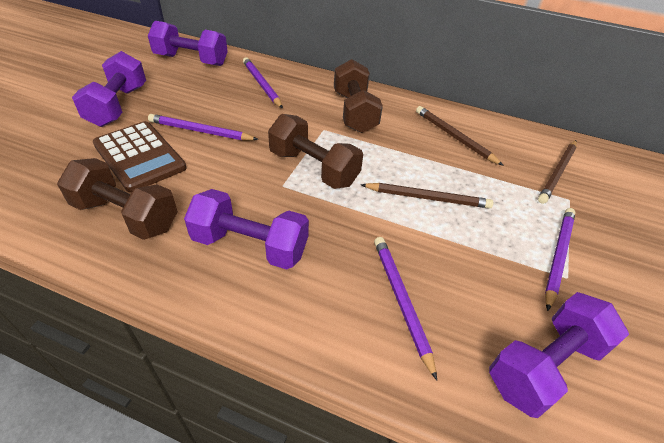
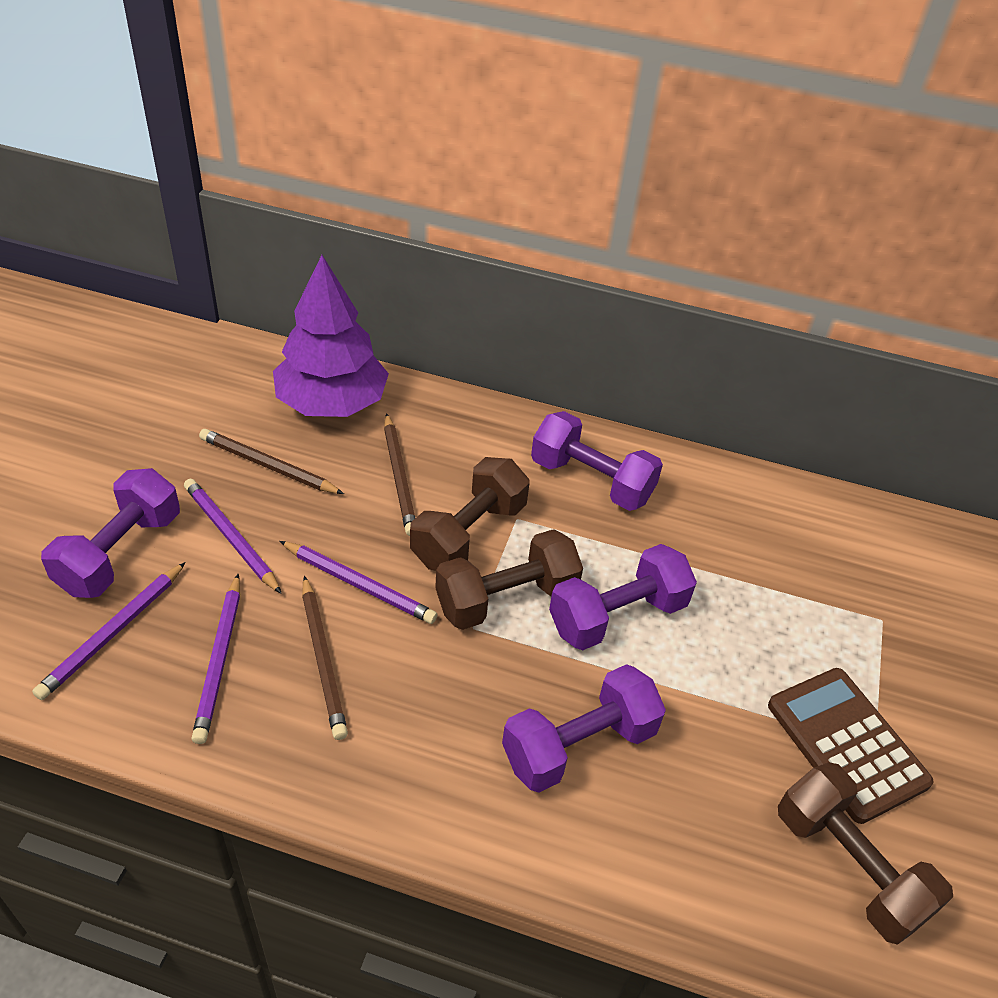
purple tree: 0 -> 1

